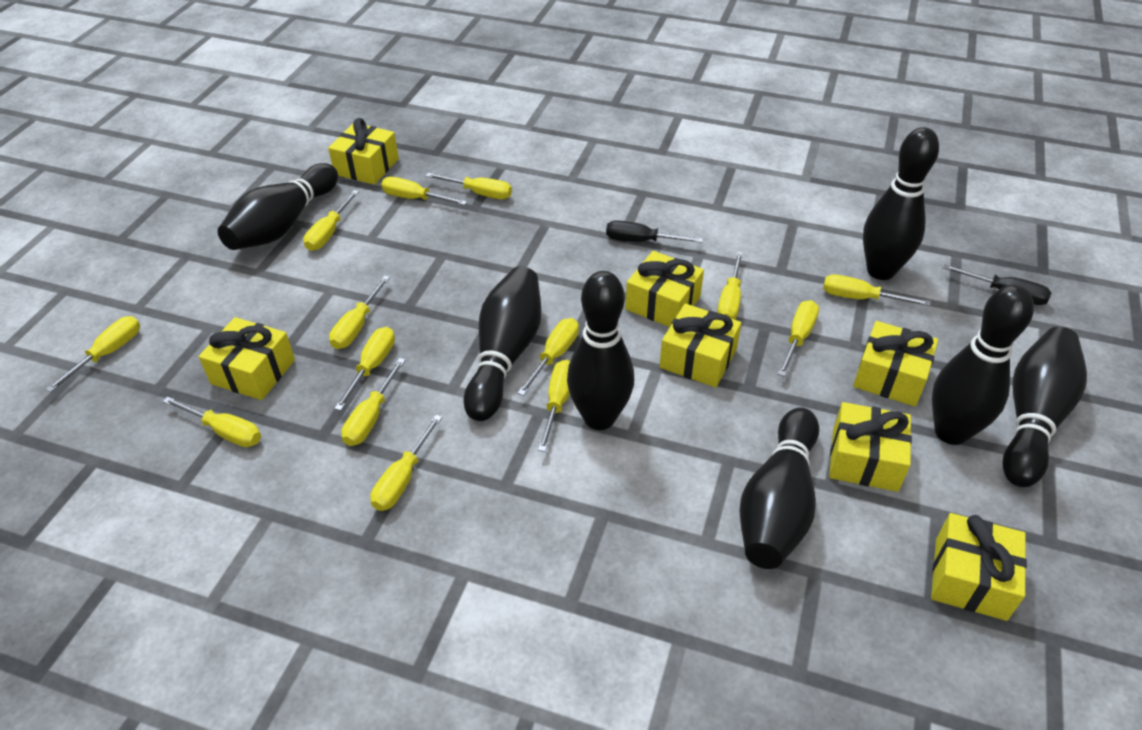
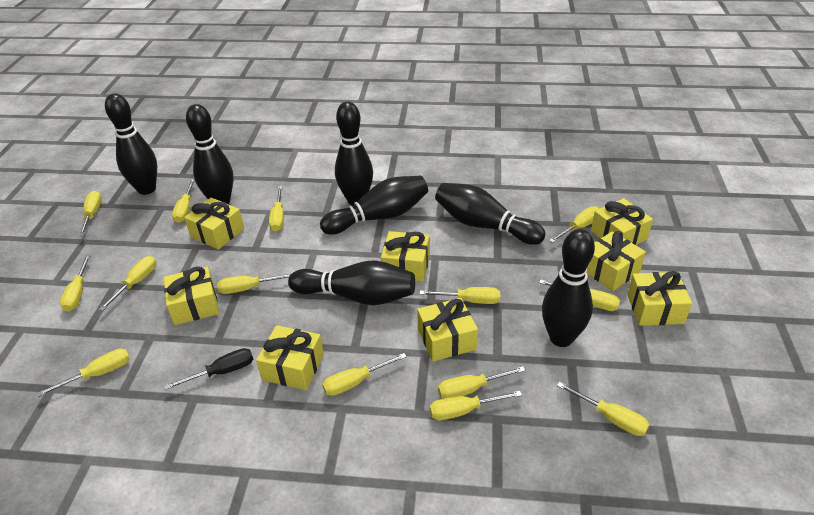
black screwdriver: 2 -> 1
yellow gift: 7 -> 8

